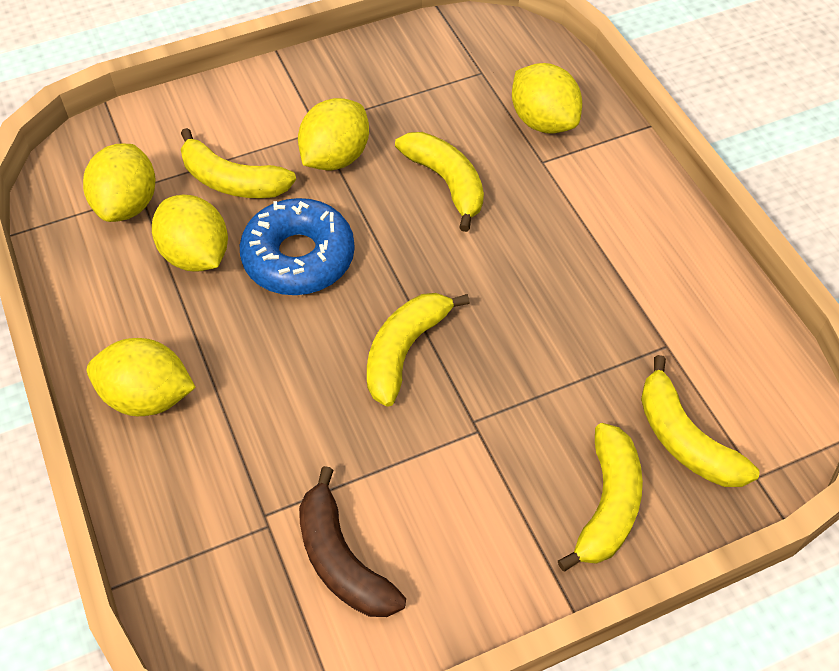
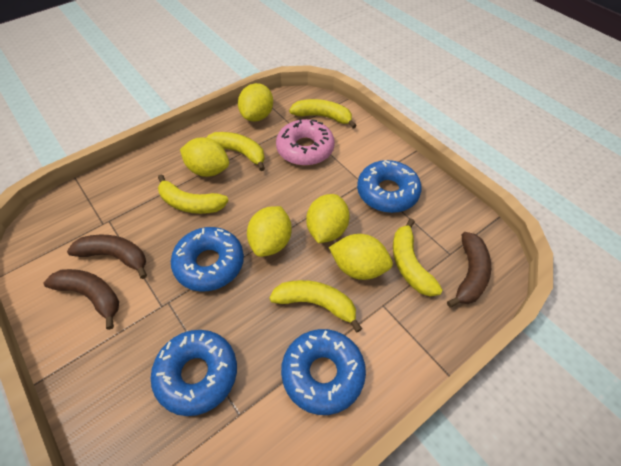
blue donut: 1 -> 4
brown banana: 1 -> 3
pink donut: 0 -> 1

